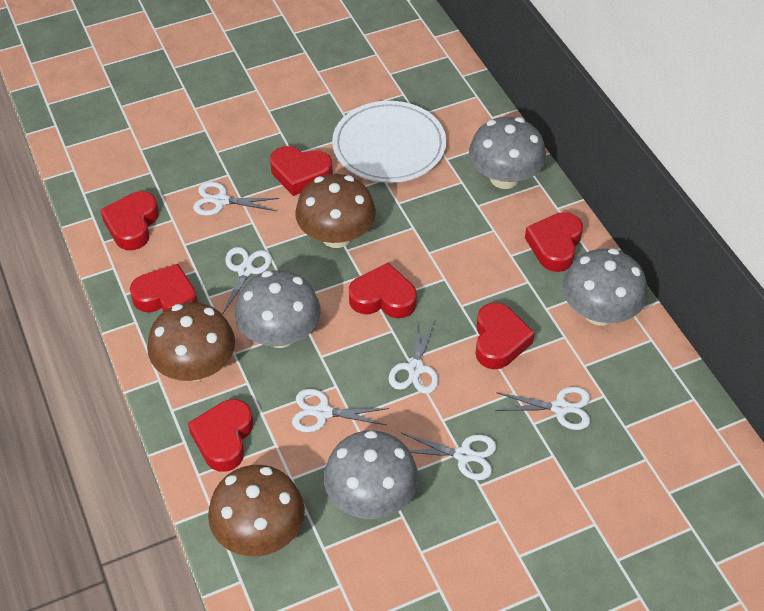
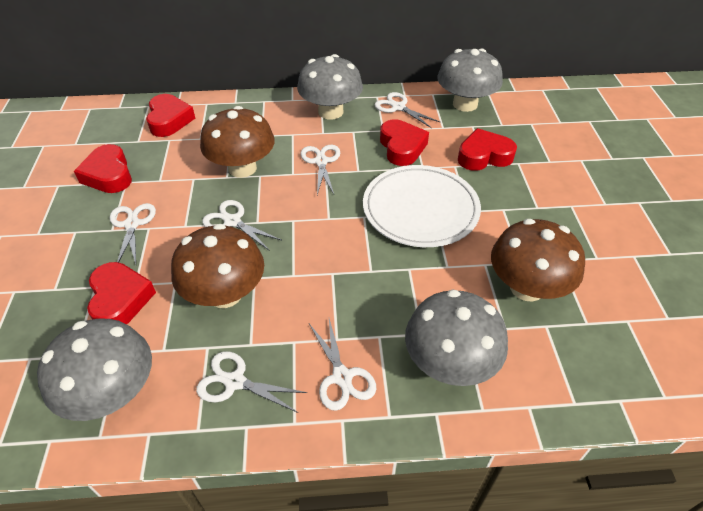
red heart: 7 -> 5

